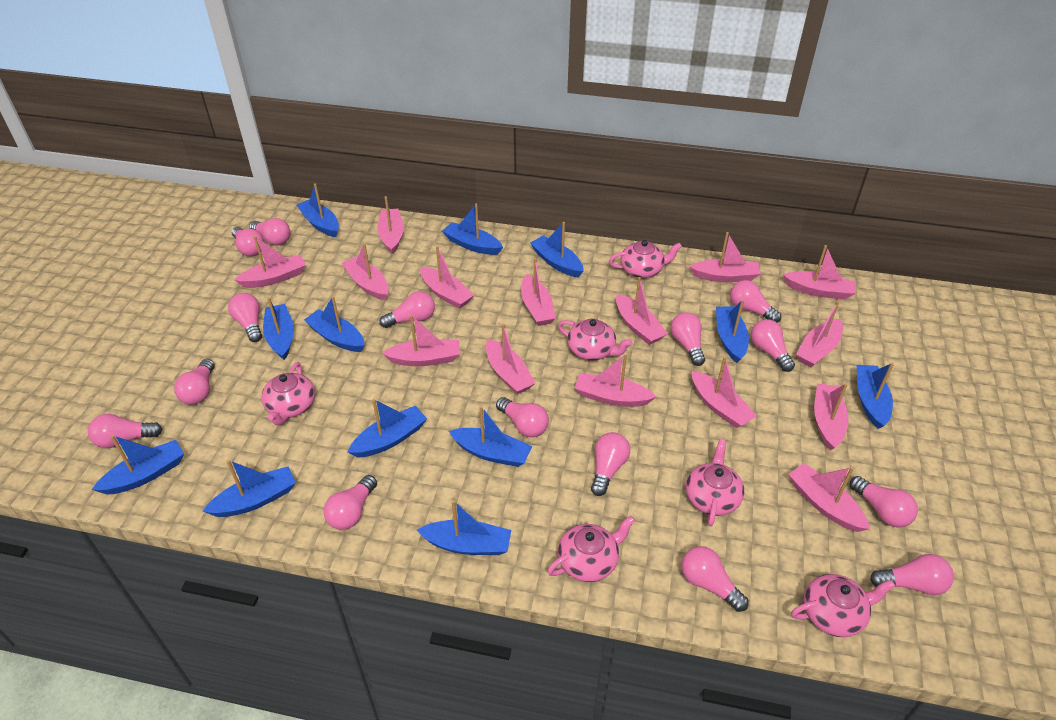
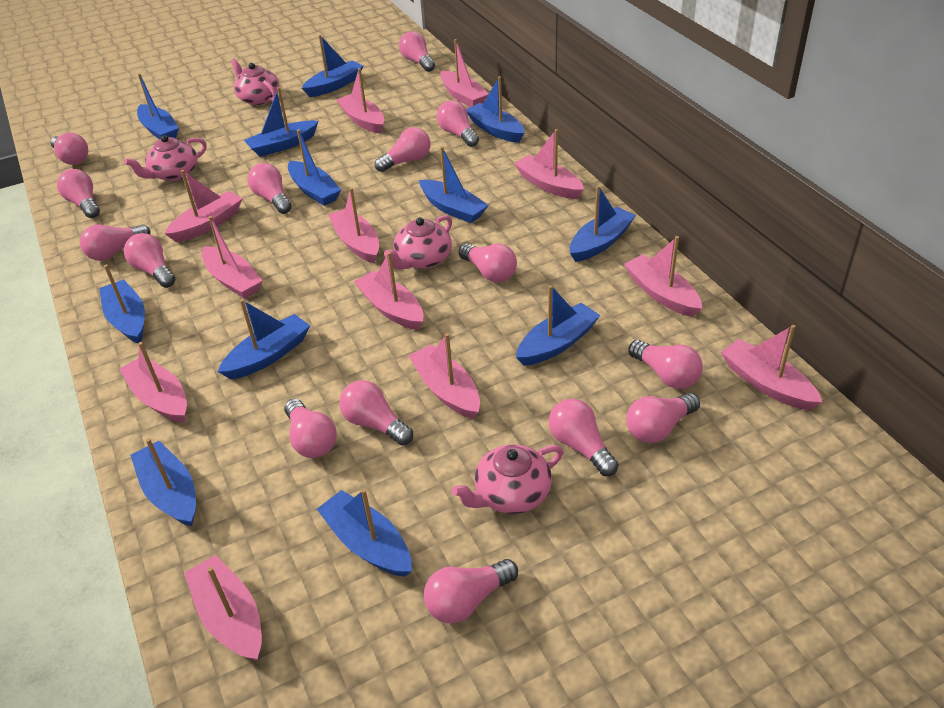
pink boat: 15 -> 12
pink teapot: 6 -> 4

